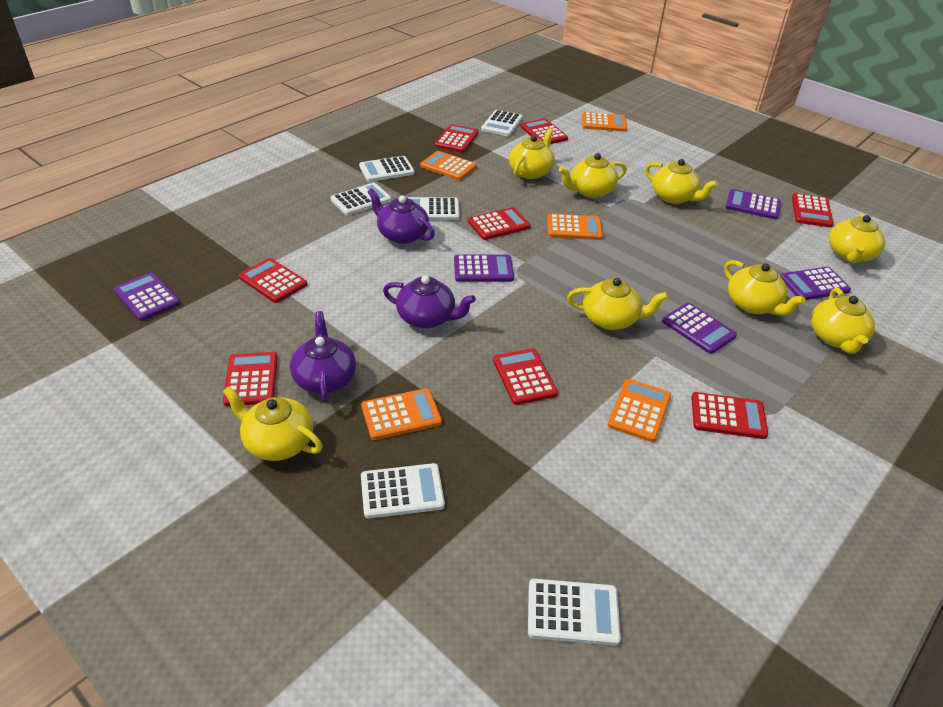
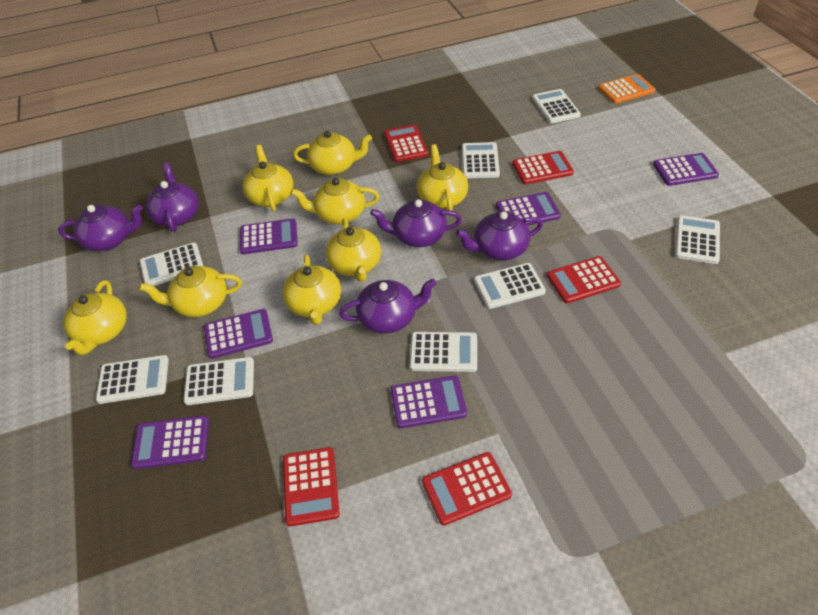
orange calculator: 5 -> 1
purple calculator: 5 -> 6
purple teapot: 3 -> 5
red calculator: 8 -> 5
white calculator: 6 -> 8

